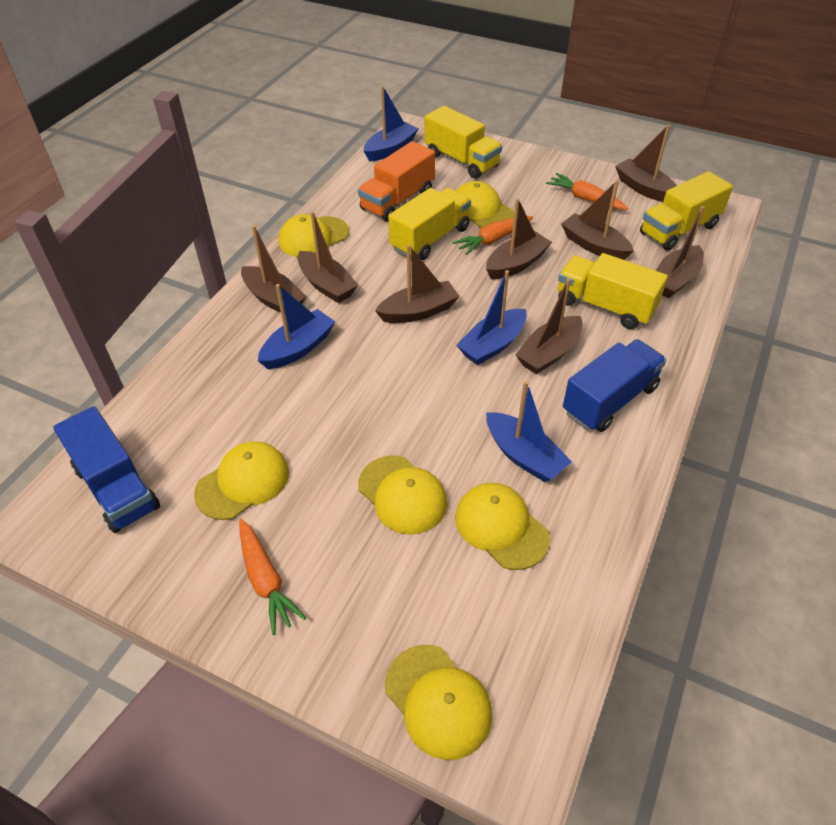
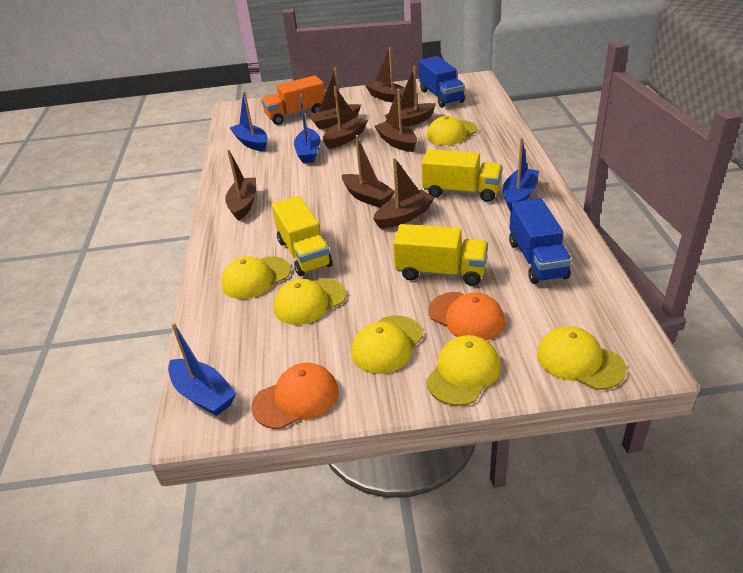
orange cap: 0 -> 2
orange carrot: 3 -> 0
yellow truck: 4 -> 3

